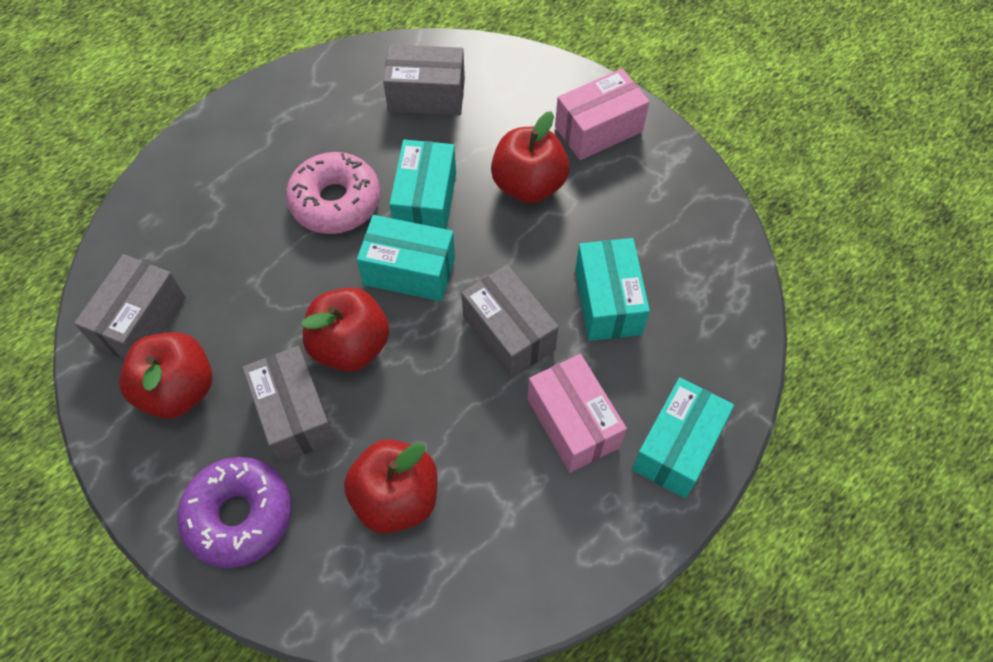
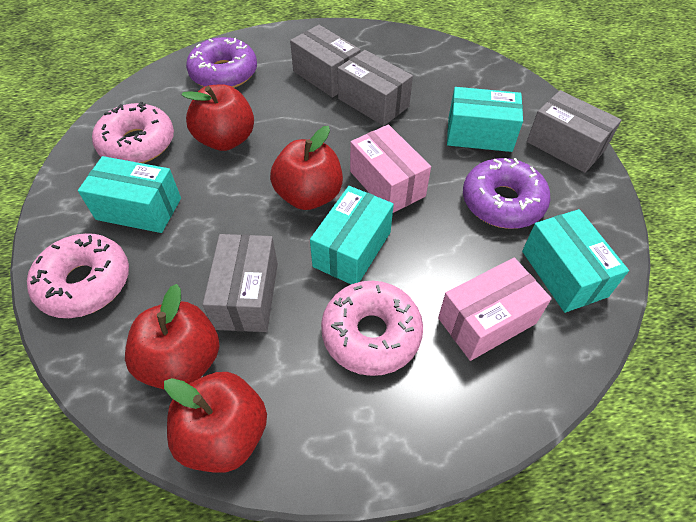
pink donut: 1 -> 3
purple donut: 1 -> 2

